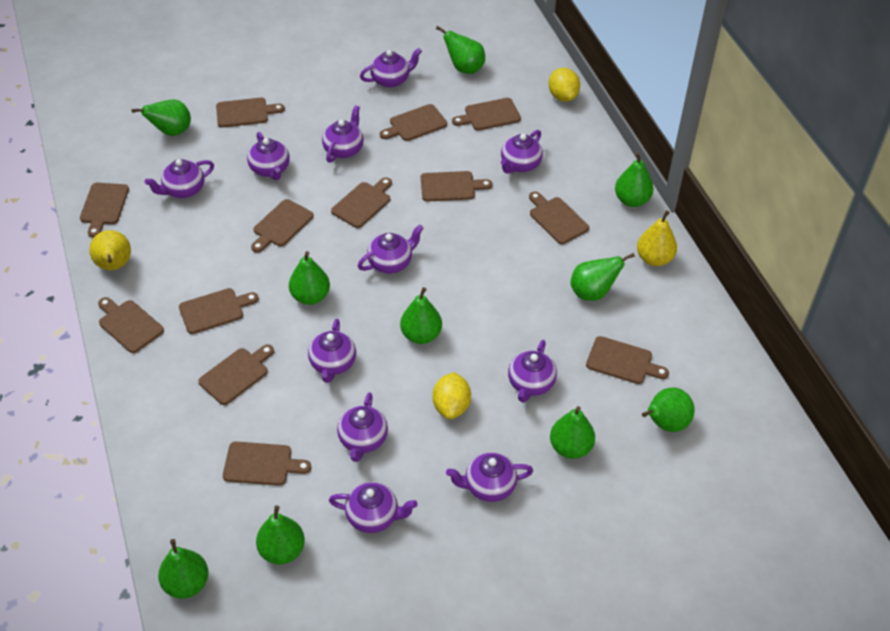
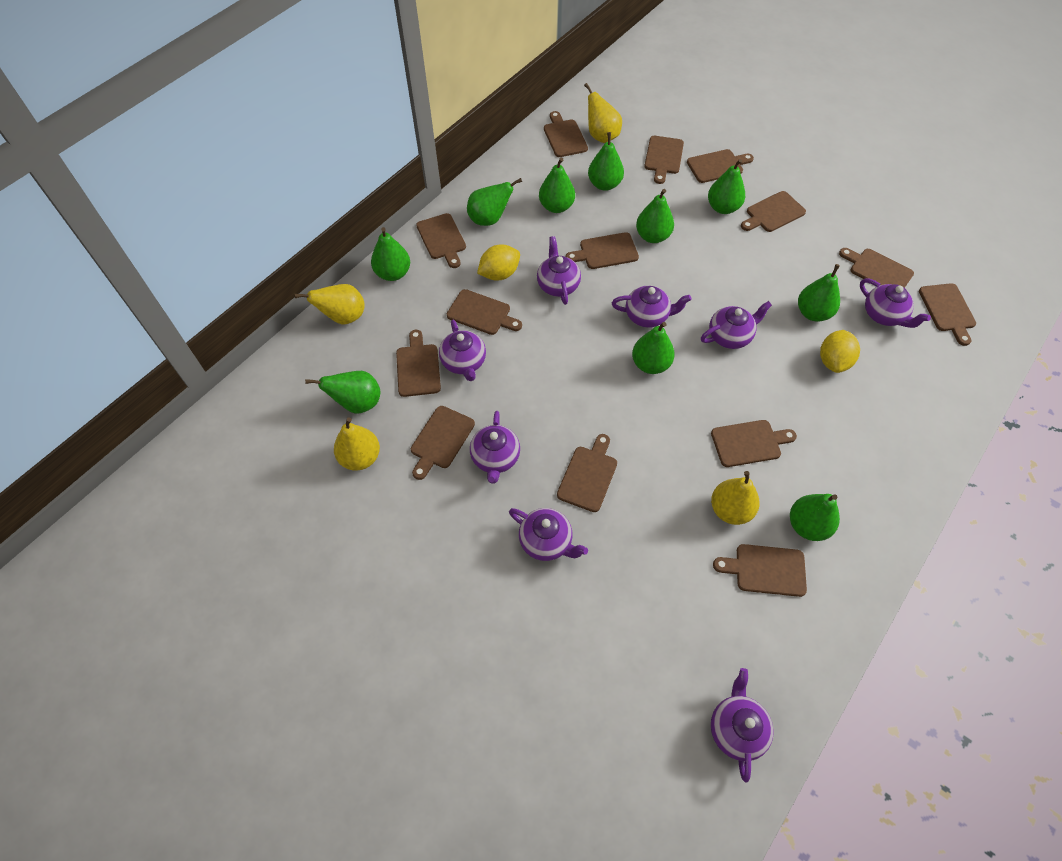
brown cutting board: 13 -> 14
purple teapot: 11 -> 8
yellow pear: 2 -> 4

